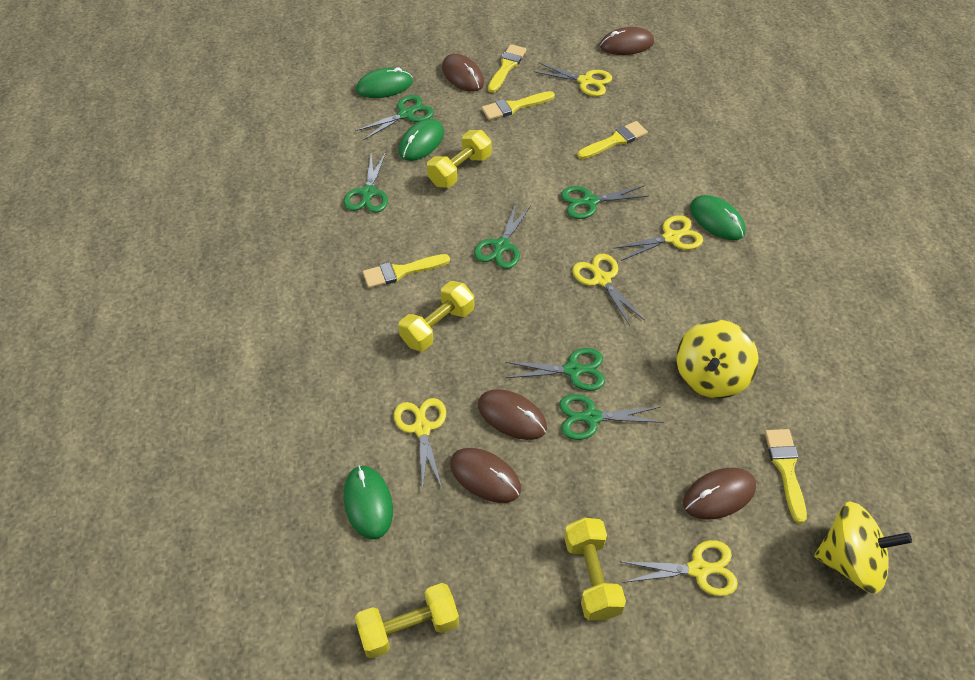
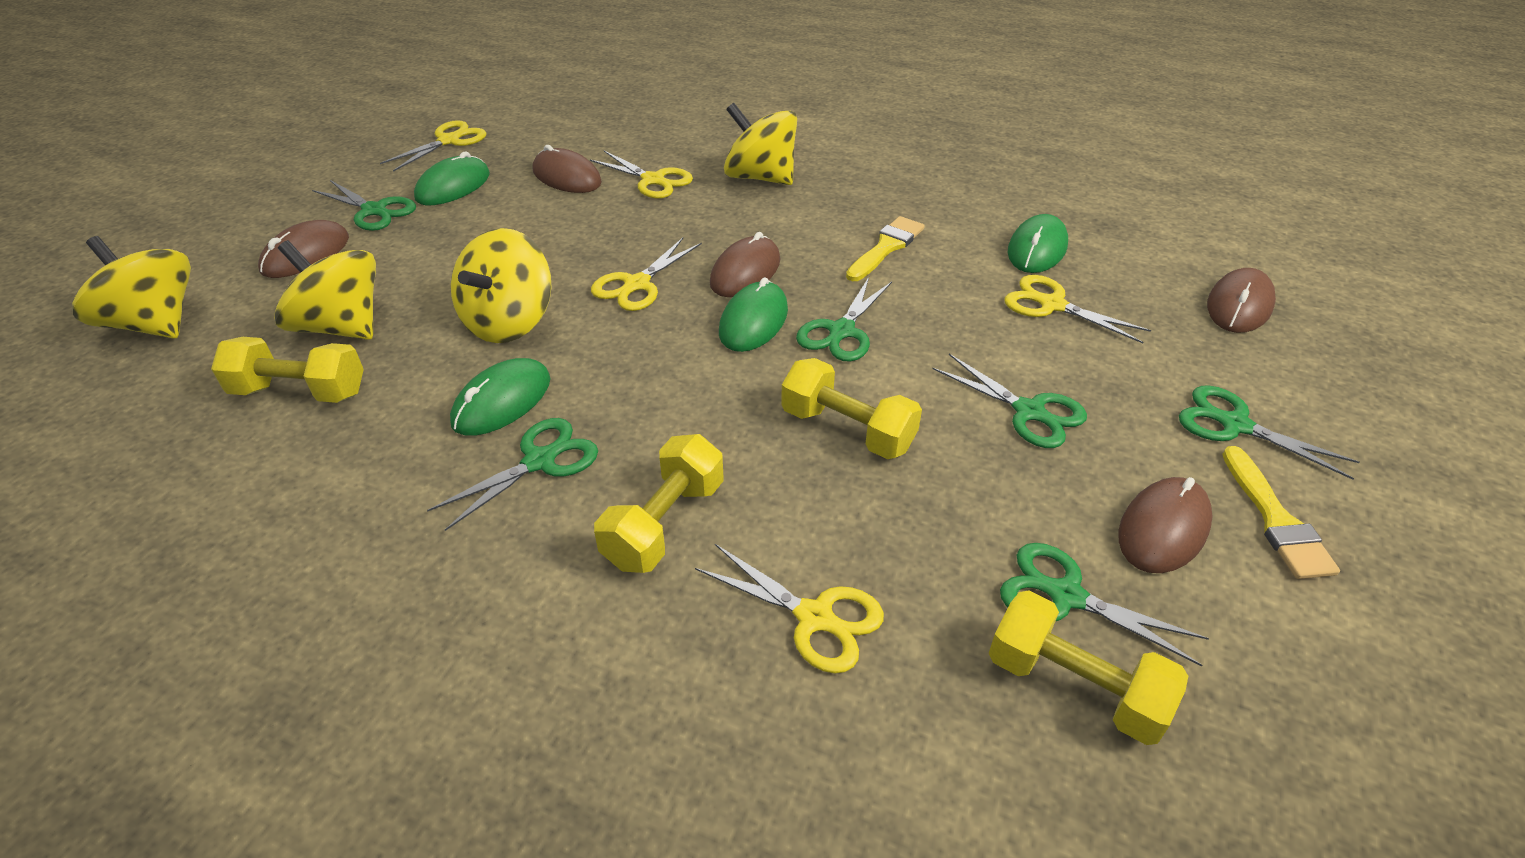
yellow brush: 5 -> 2
yellow spinning top: 2 -> 4

